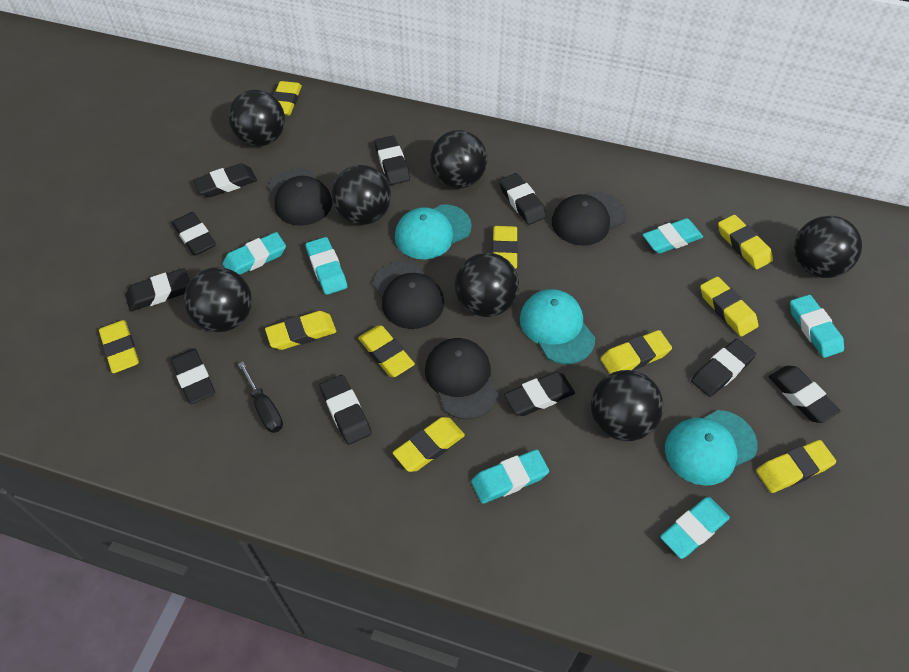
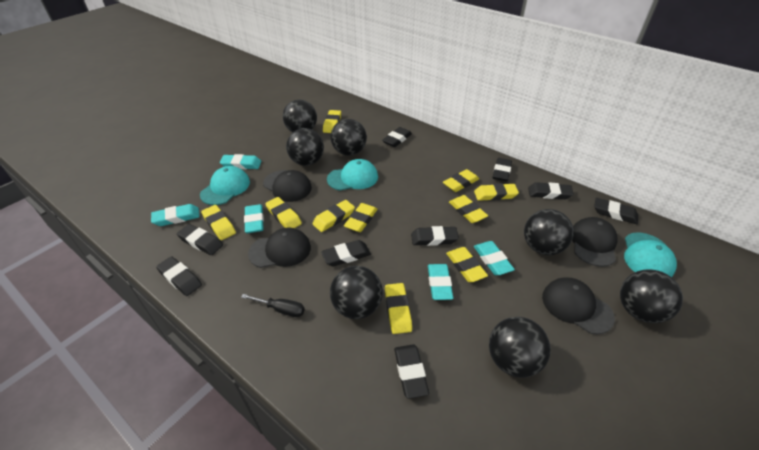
black eraser: 10 -> 9
turquoise eraser: 6 -> 5

